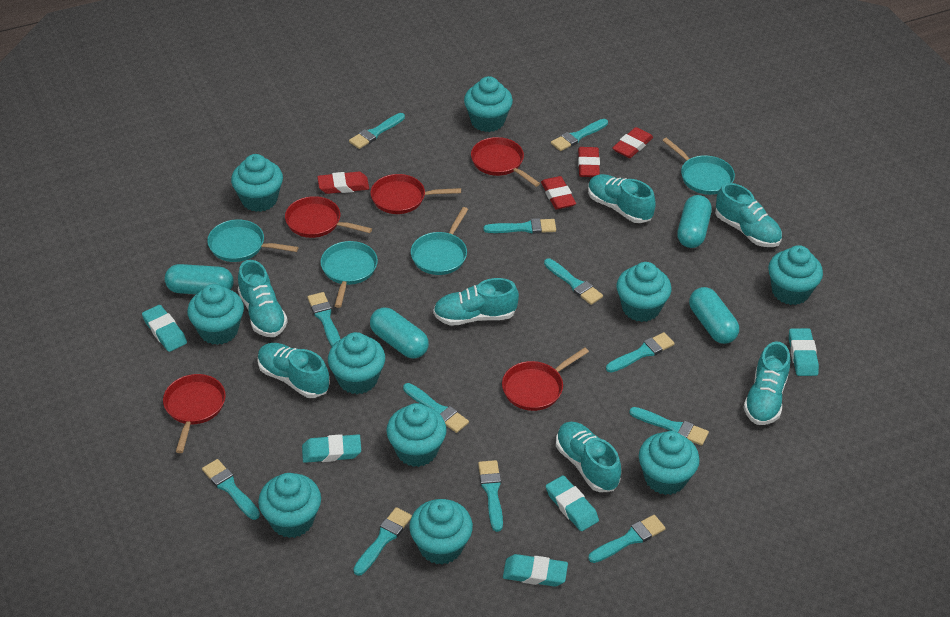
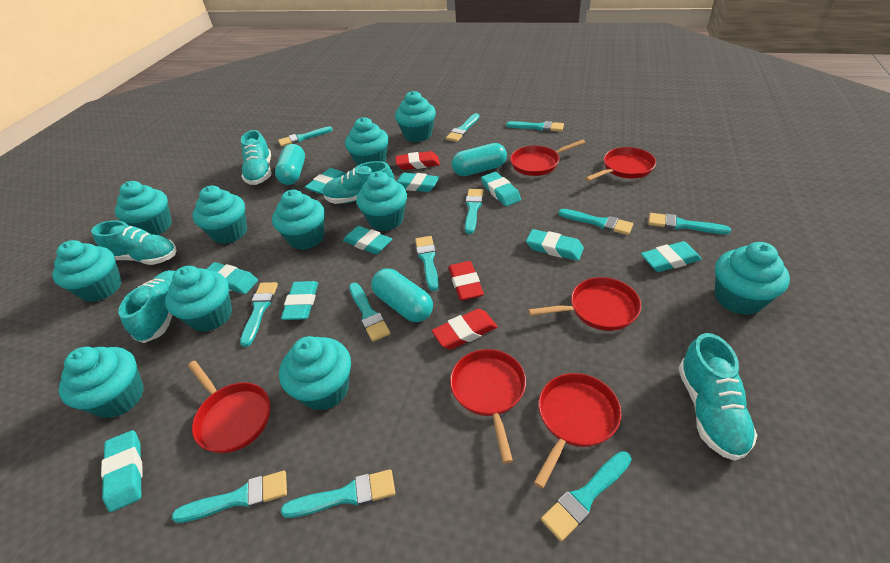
red eraser: 4 -> 3
red pan: 5 -> 6
turquoise capsule: 4 -> 3
turquoise cupcake: 10 -> 11
turquoise eraser: 5 -> 9
turquoise pan: 4 -> 0
turquoise shoe: 7 -> 5

